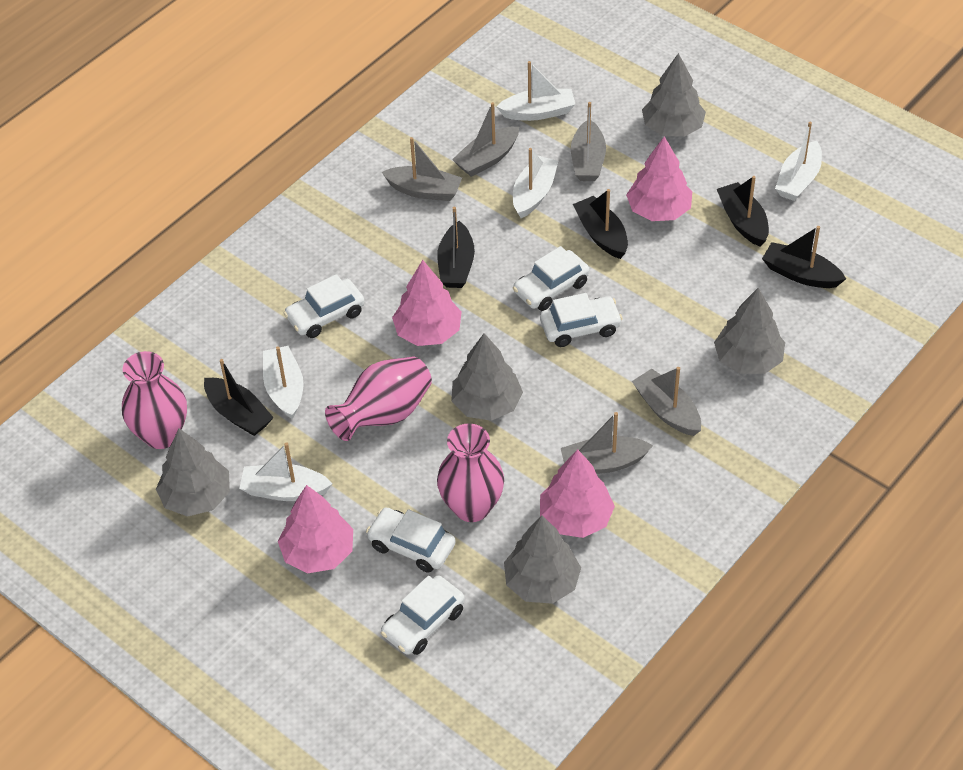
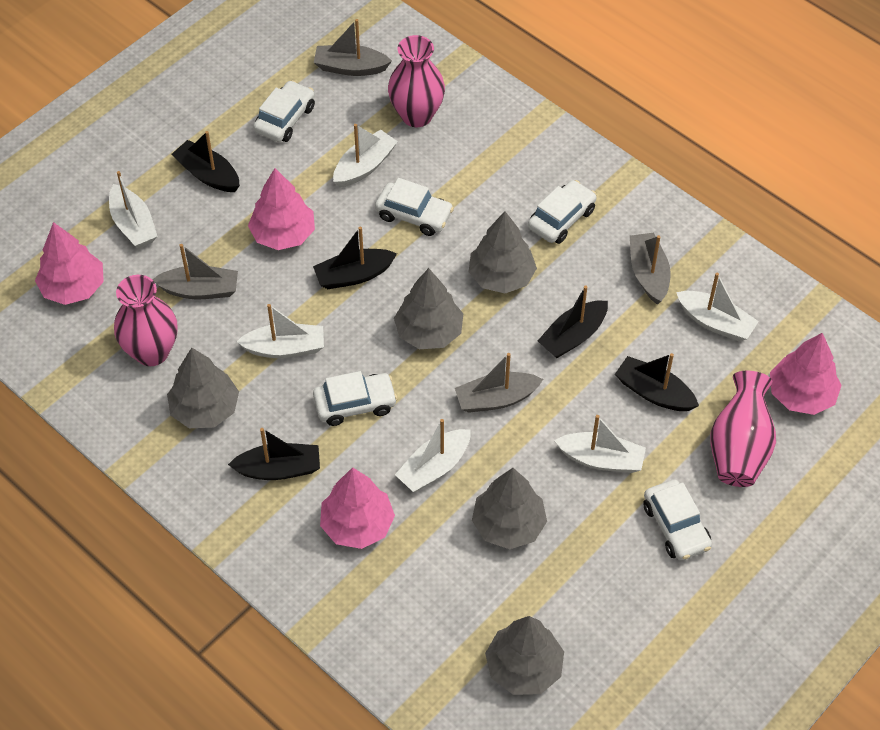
grey boat: 5 -> 4
white boat: 5 -> 6

